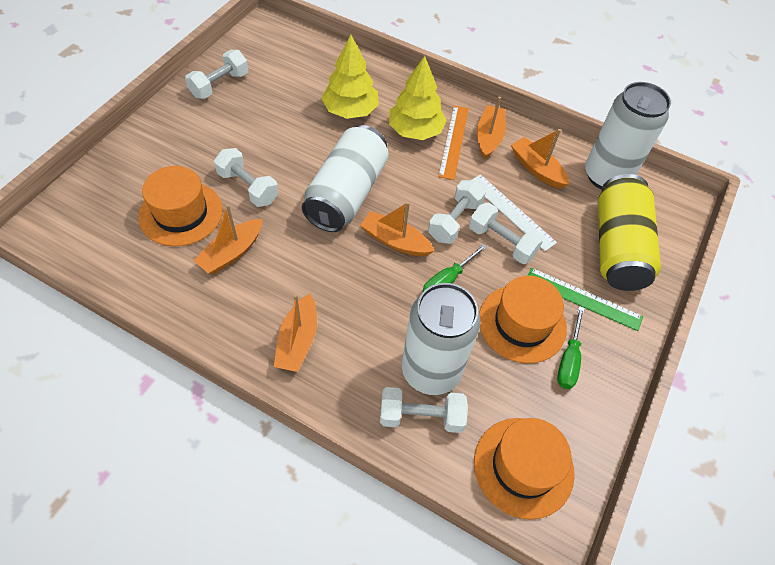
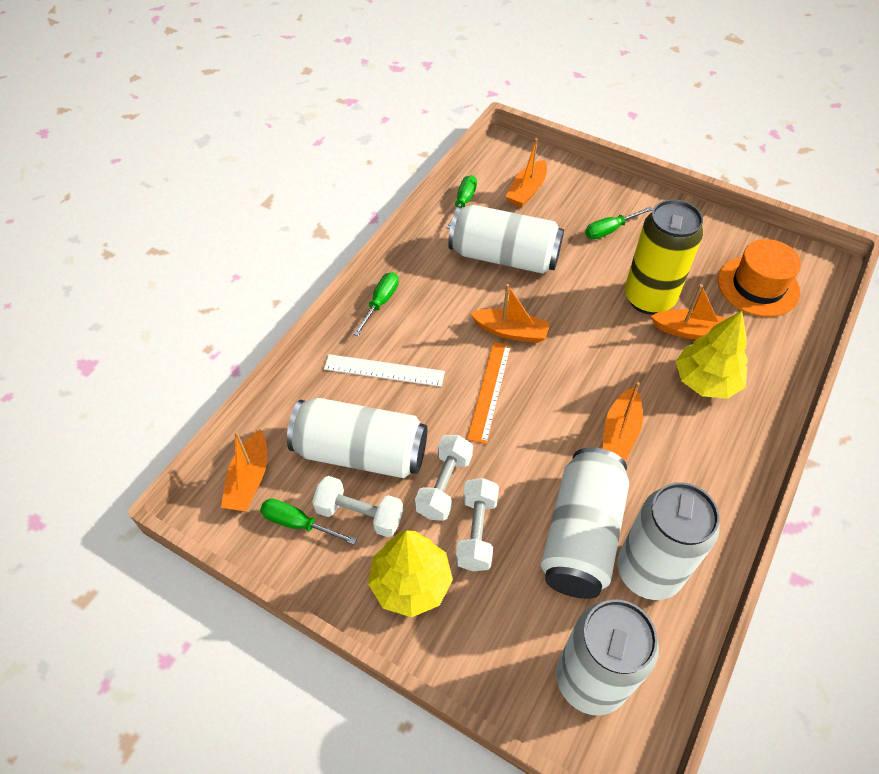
green ruler: 1 -> 0
green screwdriver: 2 -> 4
orange hat: 3 -> 1
white can: 3 -> 5
white dumbbell: 5 -> 3

